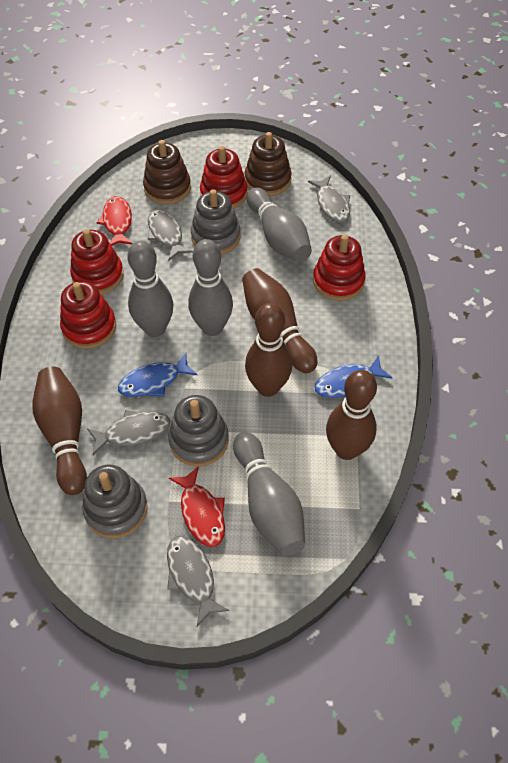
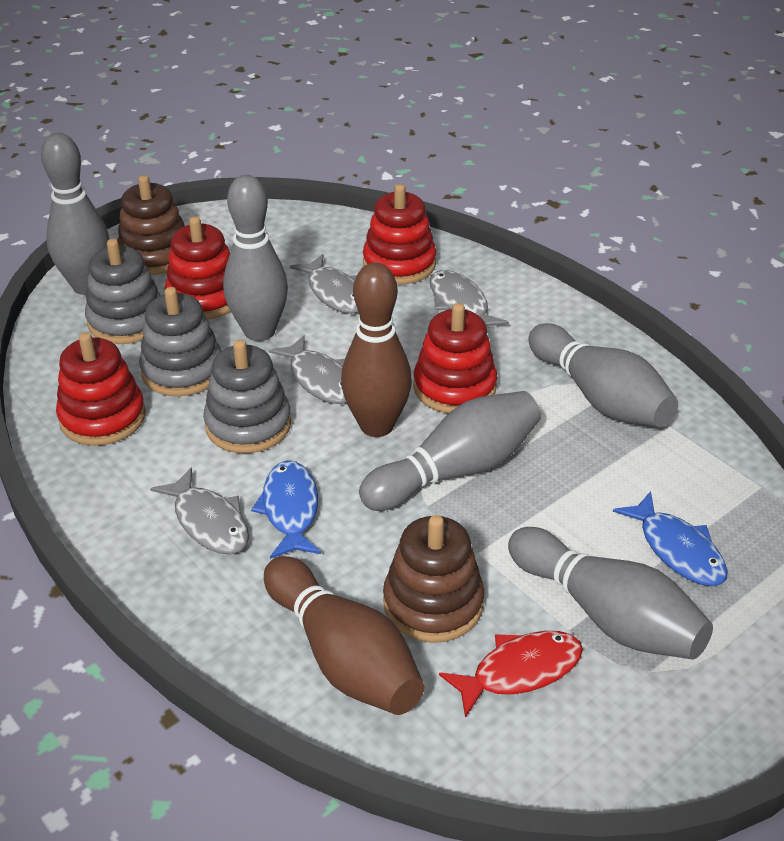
brown bowling pin: 4 -> 2
grey bowling pin: 4 -> 5
red fish: 2 -> 1

